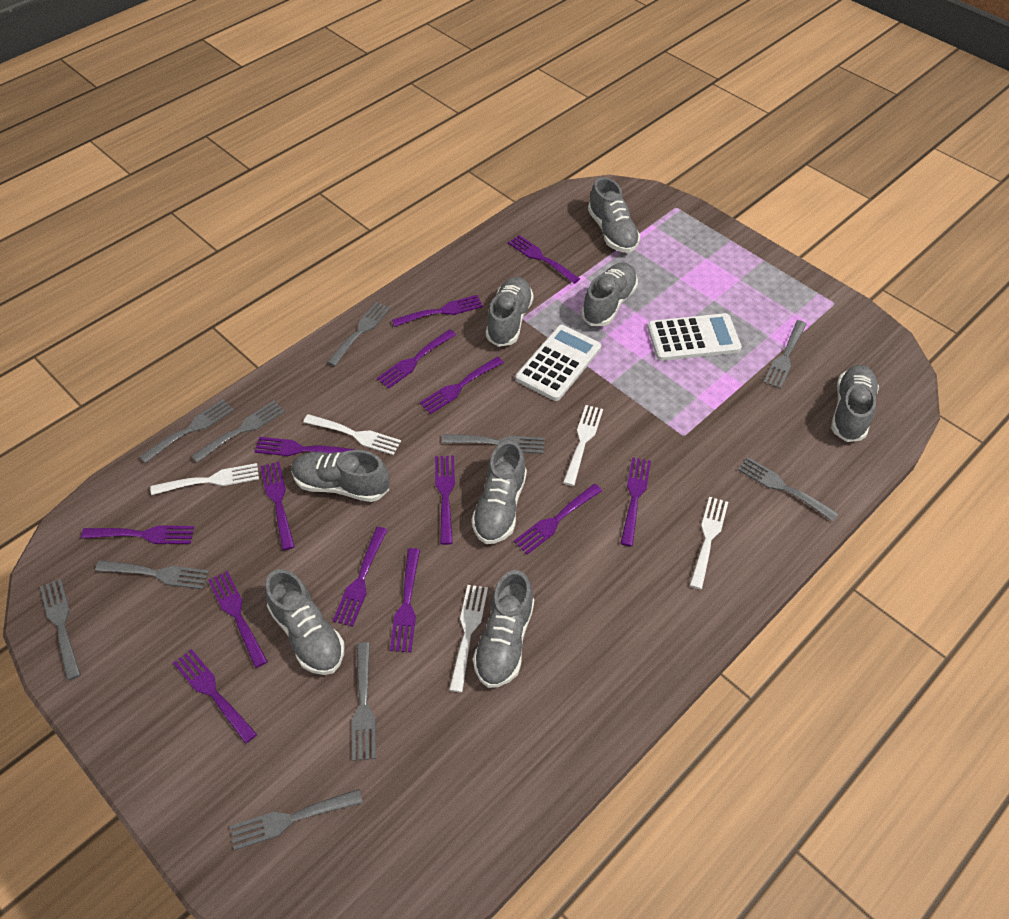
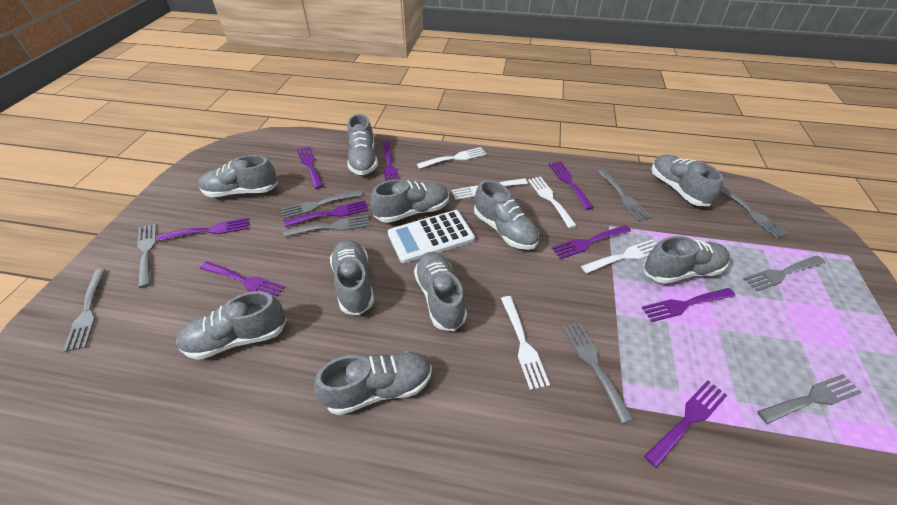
grey fork: 10 -> 9
grey shoe: 8 -> 10
purple fork: 14 -> 9
white calculator: 2 -> 1

